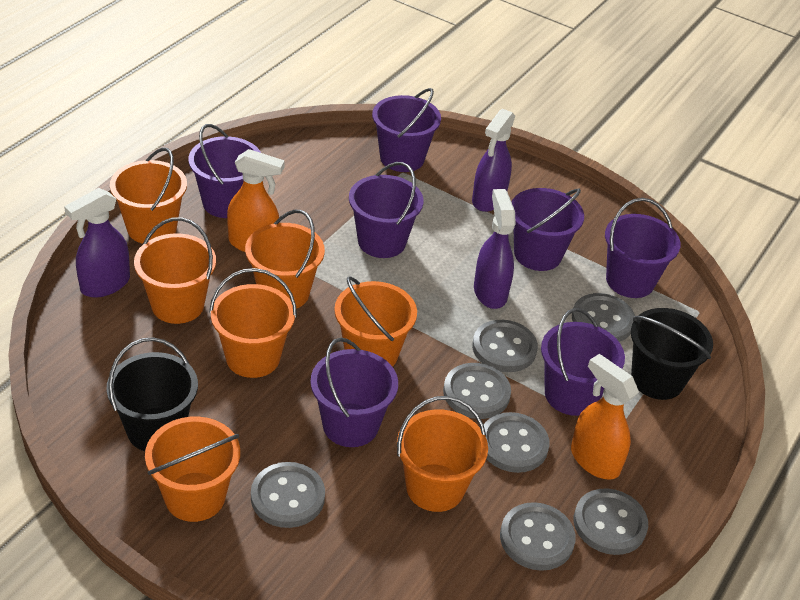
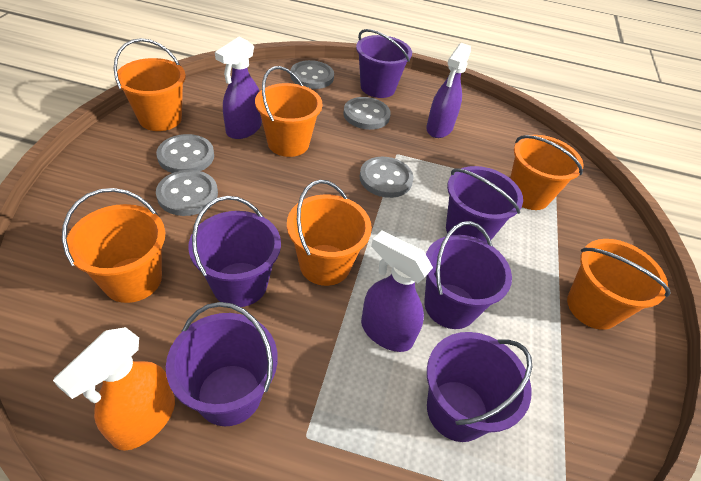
black bucket: 2 -> 0
grey button: 7 -> 5
orange bucket: 7 -> 6
orange spray bottle: 2 -> 1
purple bucket: 7 -> 6

